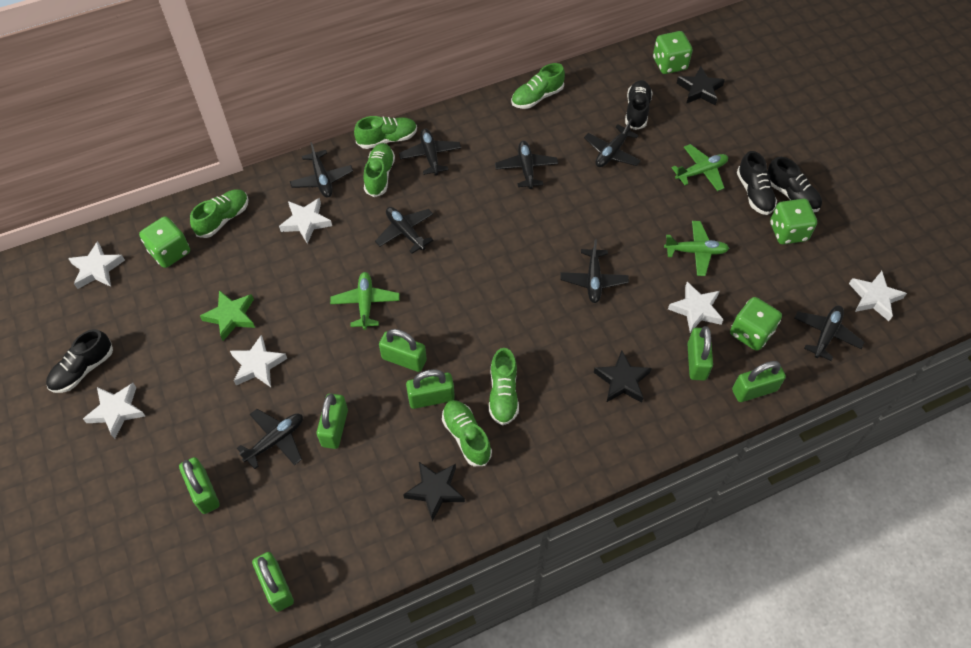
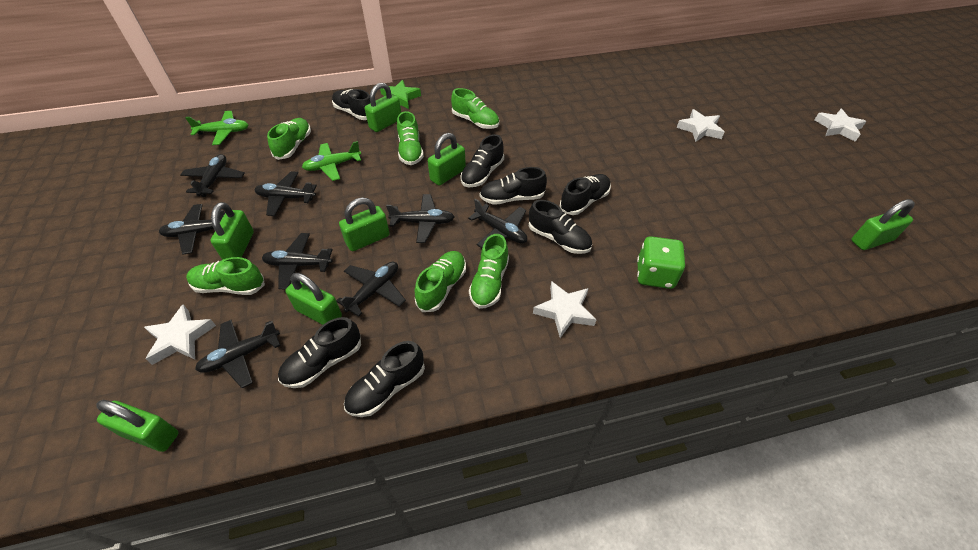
black shoe: 4 -> 7
black star: 3 -> 0
green dice: 4 -> 1
green plane: 3 -> 2
white star: 6 -> 4

